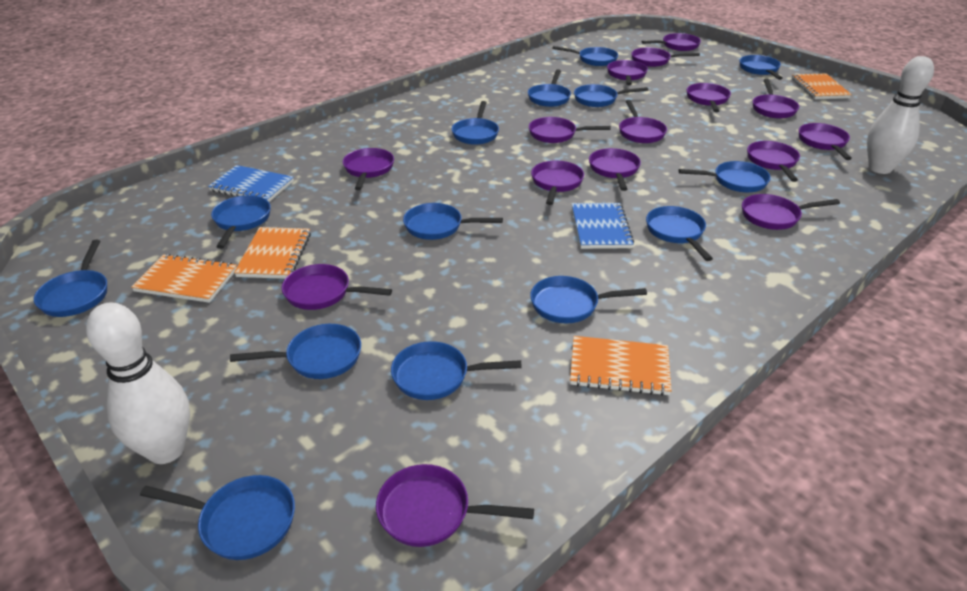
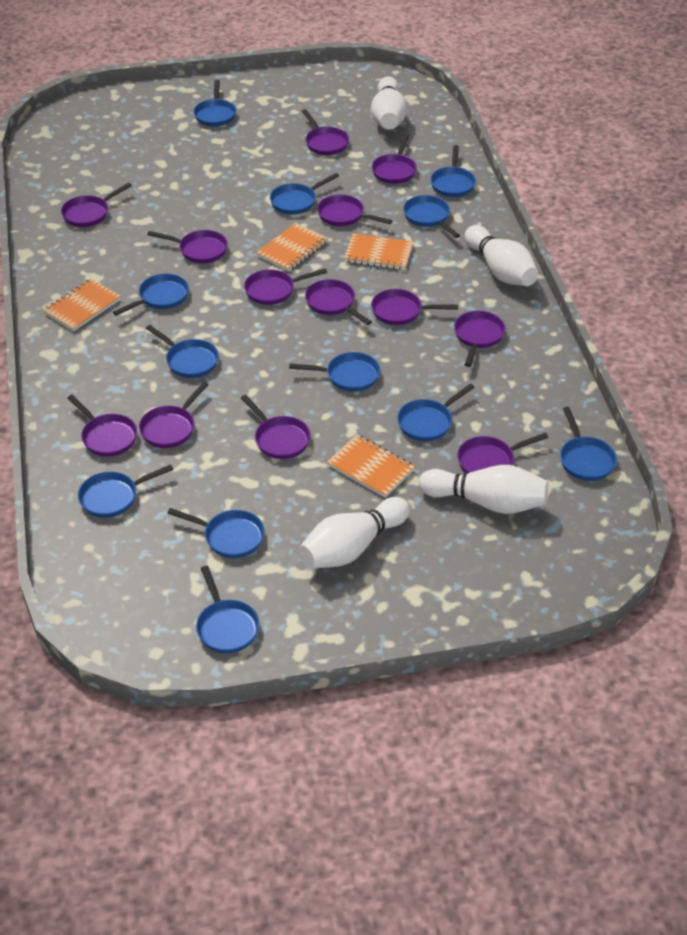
blue notebook: 2 -> 0
blue pan: 14 -> 12
purple pan: 15 -> 13
white bowling pin: 2 -> 4

